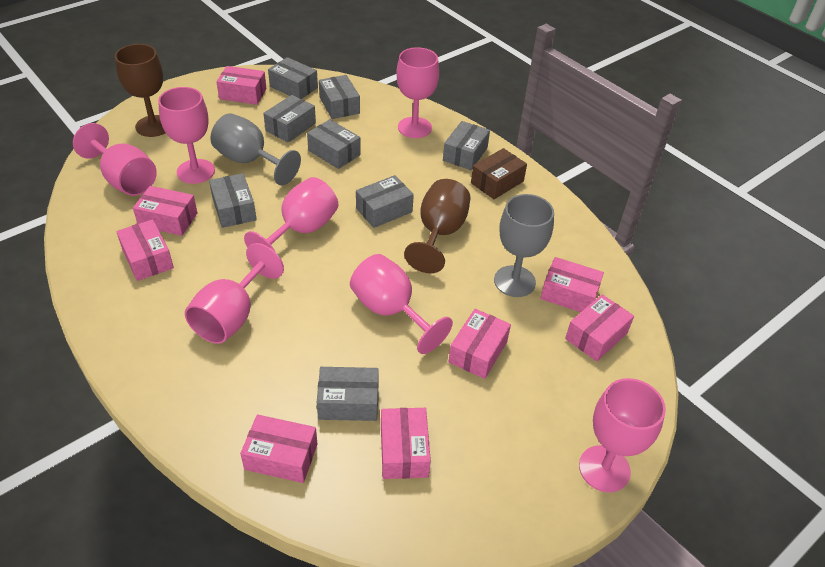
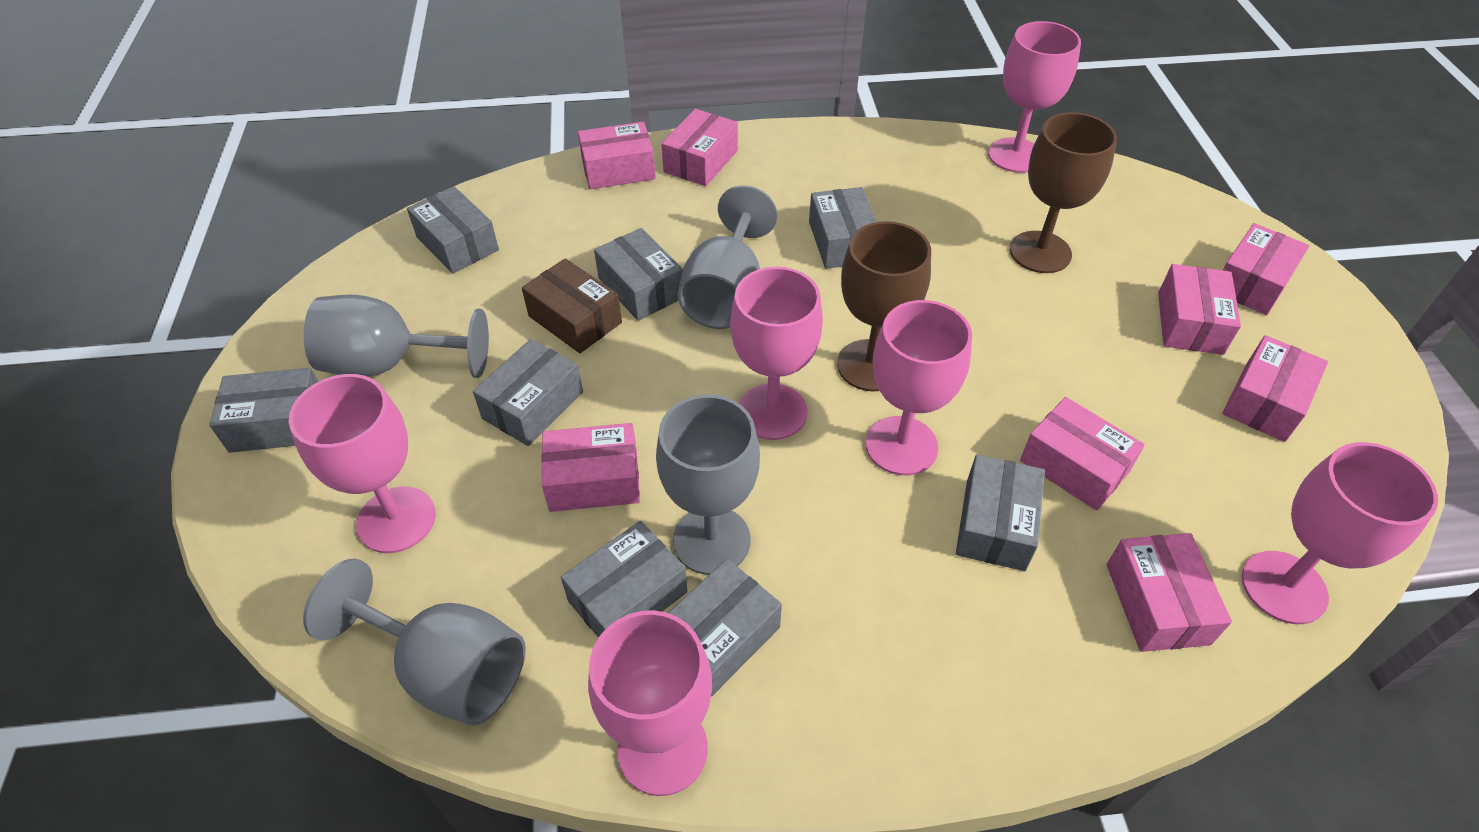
grey goblet: 2 -> 4
pink goblet: 7 -> 6

